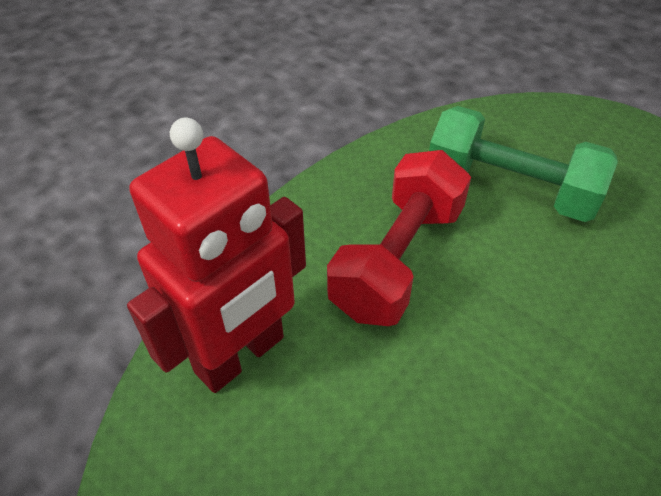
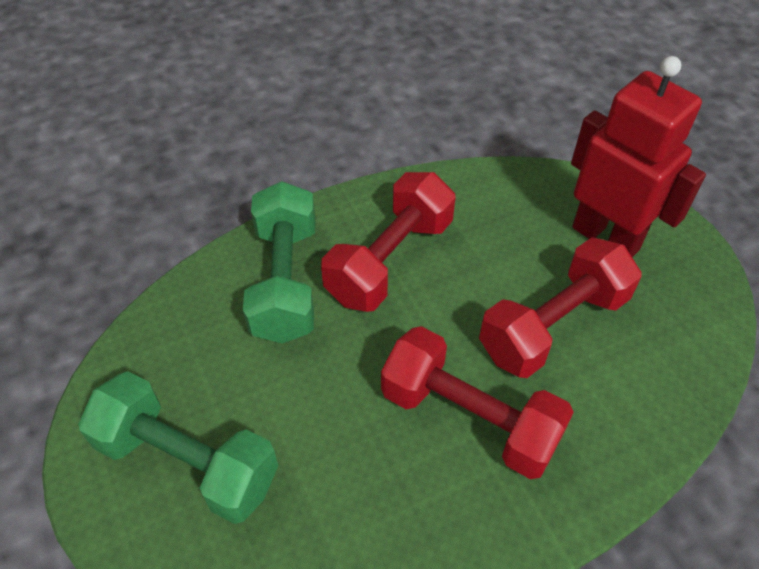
green dumbbell: 1 -> 2
red dumbbell: 1 -> 3

